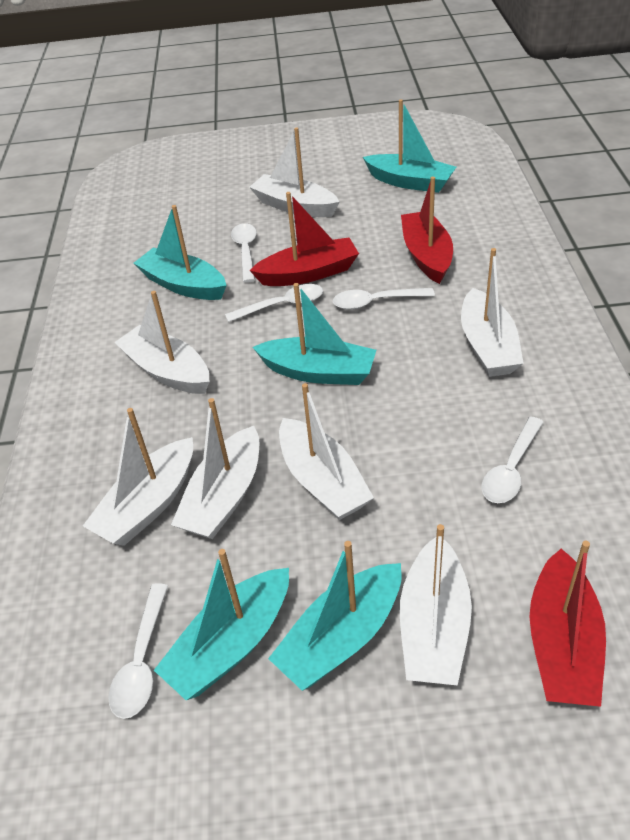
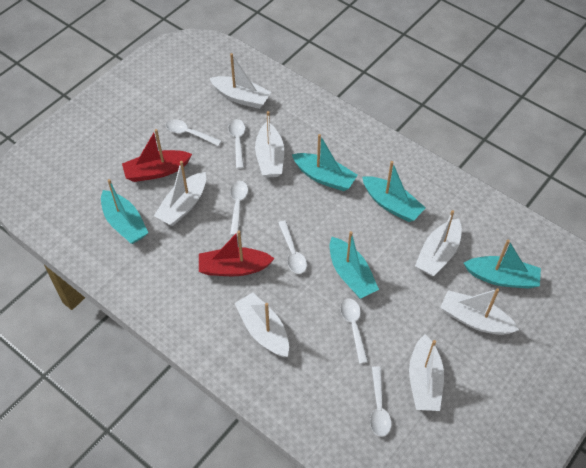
red boat: 3 -> 2
white spoon: 5 -> 6

